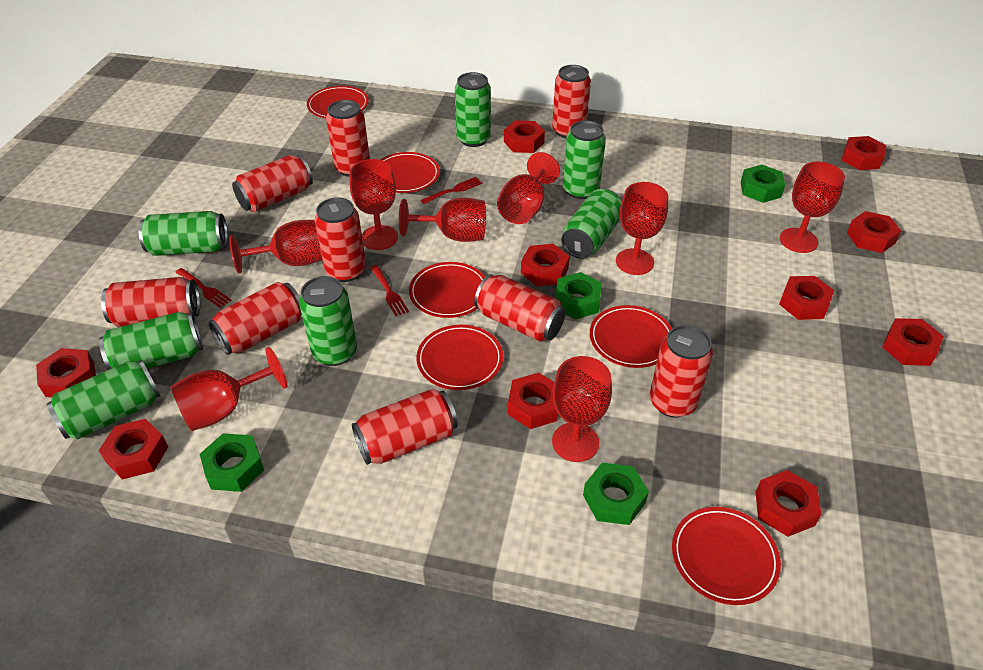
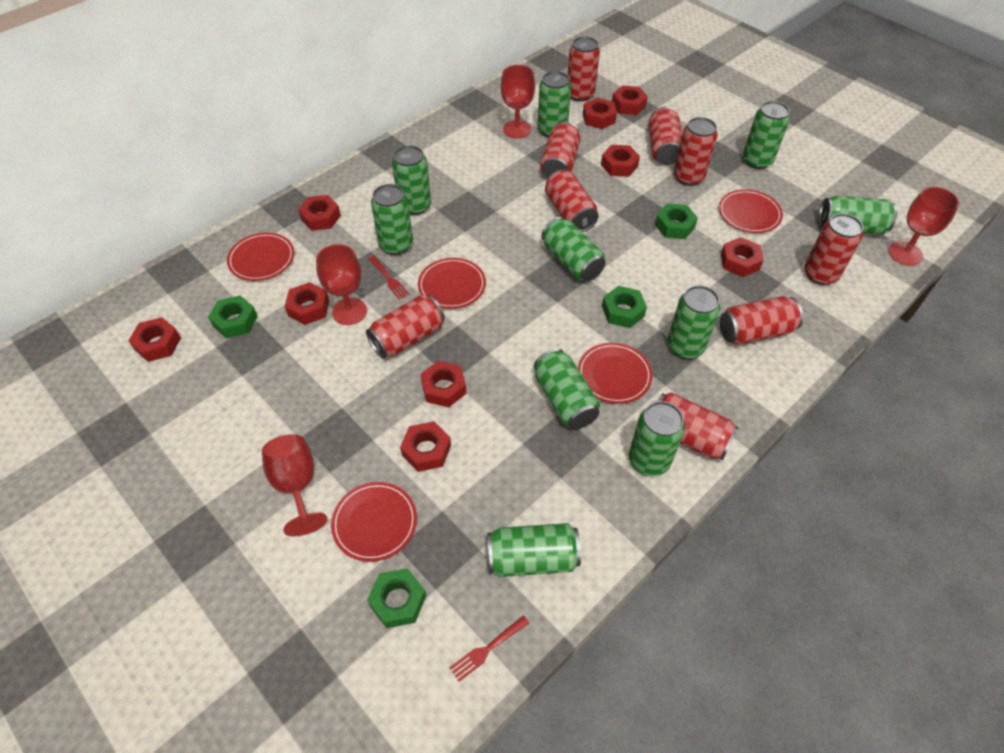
green can: 7 -> 10
red fork: 3 -> 2
red goblet: 8 -> 4
red nut: 10 -> 9
red plate: 6 -> 5

